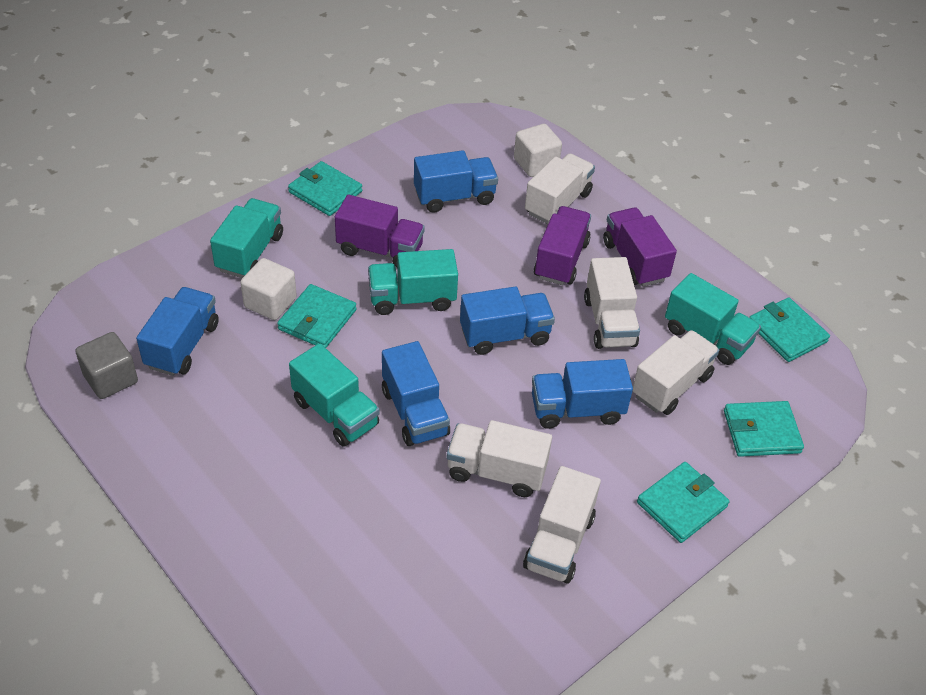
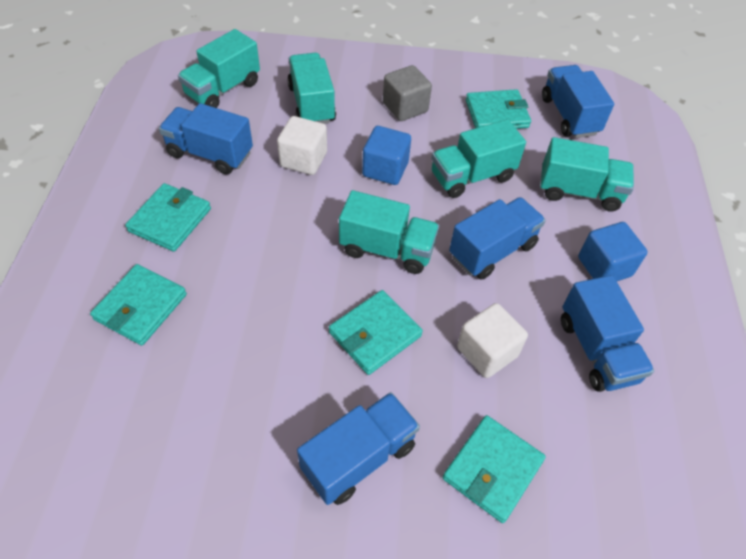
blue cube: 0 -> 2
purple truck: 3 -> 0
turquoise truck: 4 -> 5
white truck: 5 -> 0

